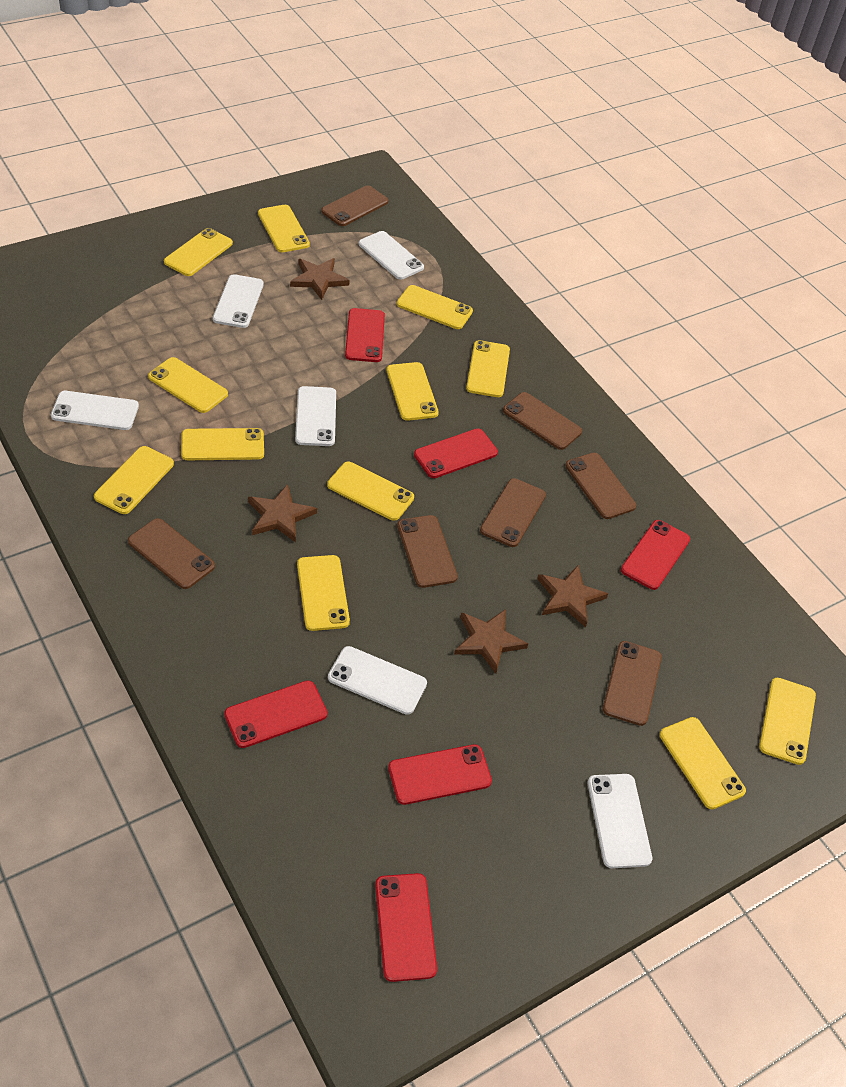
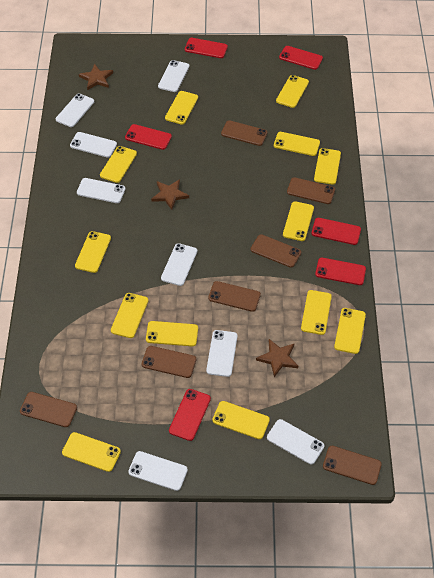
brown star: 4 -> 3
white phone: 6 -> 8
yellow phone: 12 -> 13

